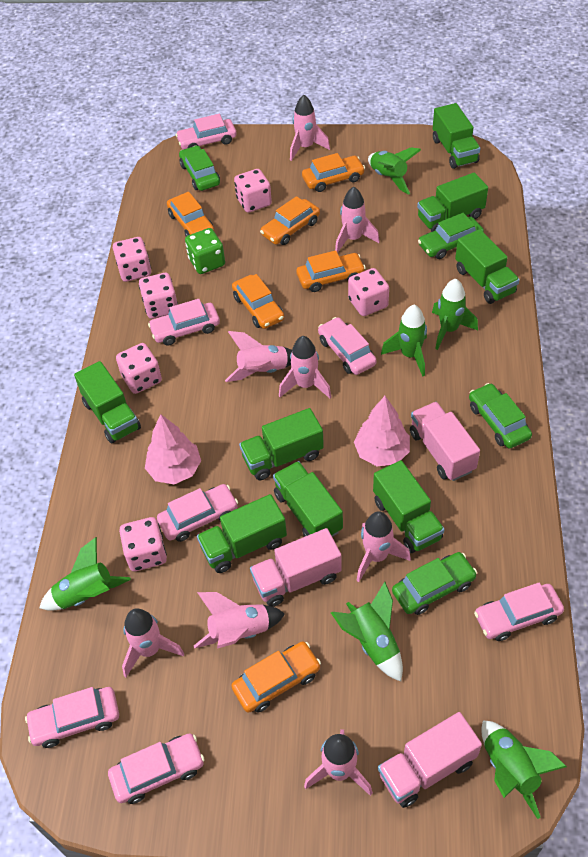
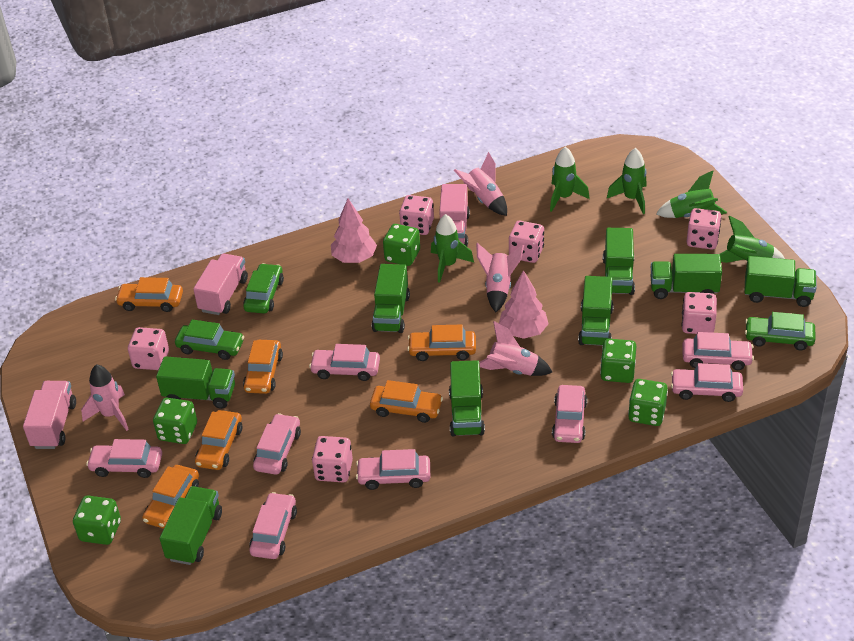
green car: 4 -> 3
green dice: 1 -> 5
green rocket: 6 -> 5
pink car: 7 -> 8
pink rocket: 8 -> 4

